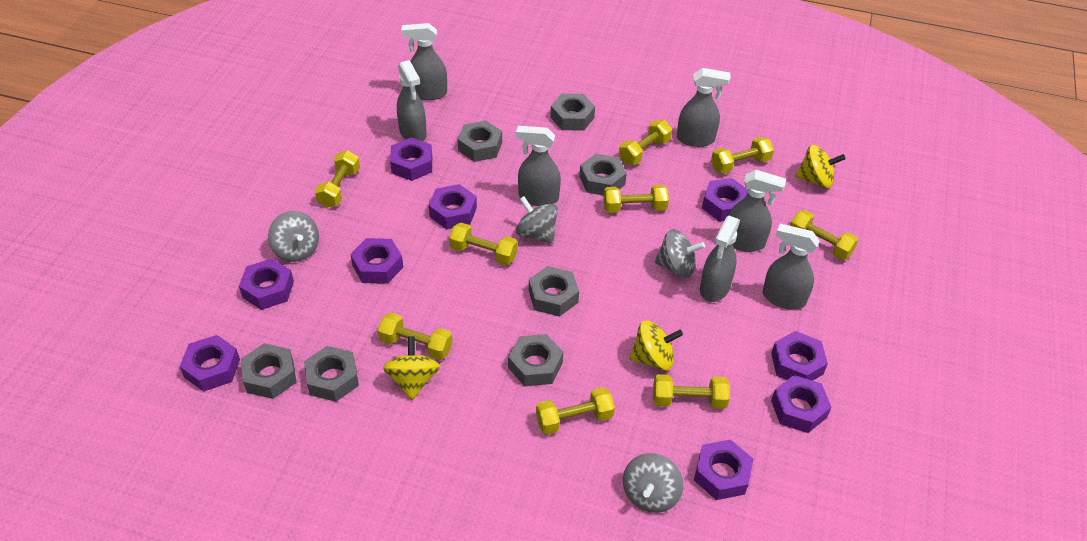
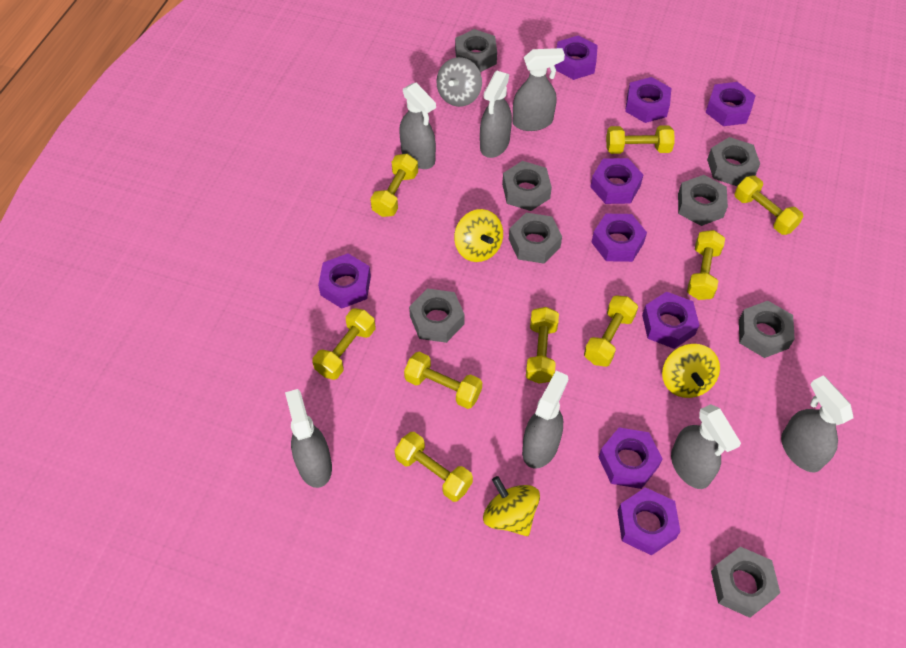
grey nut: 7 -> 8
grey spinning top: 4 -> 1

